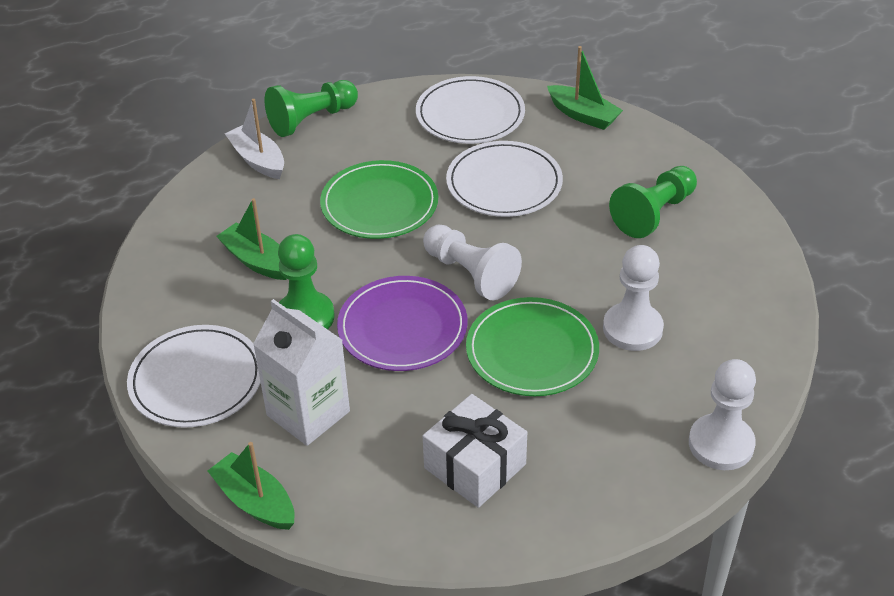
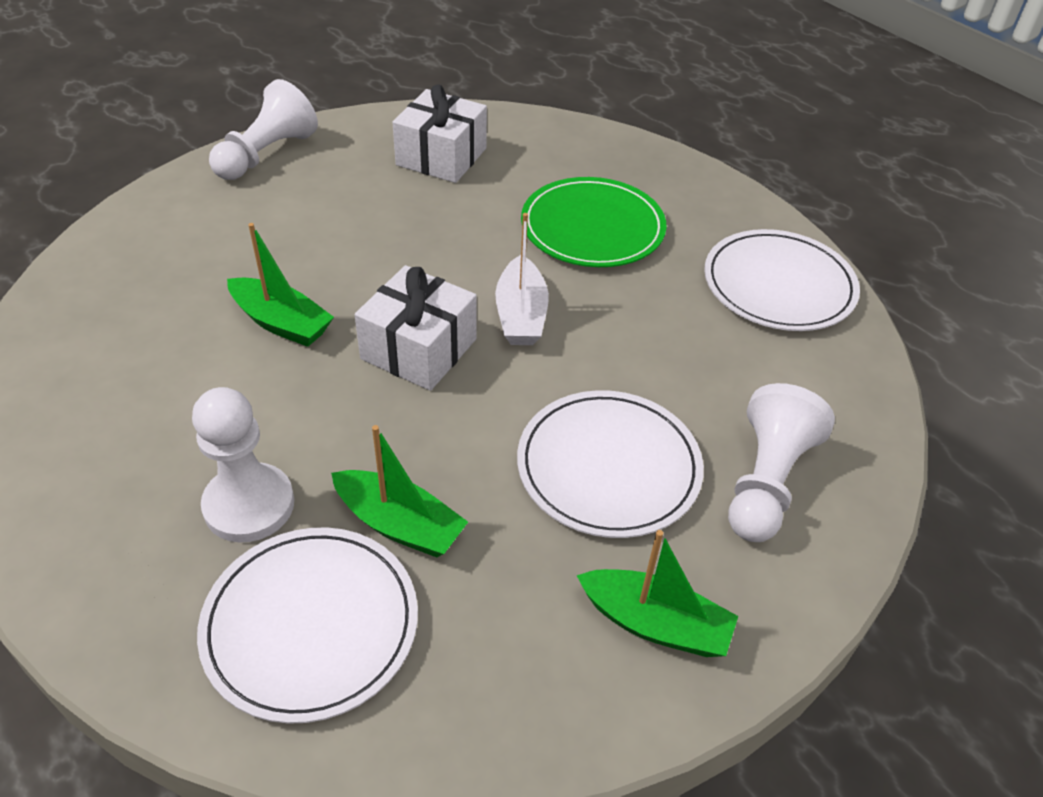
green pawn: 3 -> 0
green plate: 2 -> 1
purple plate: 1 -> 0
white carton: 1 -> 0
white gift: 1 -> 2

